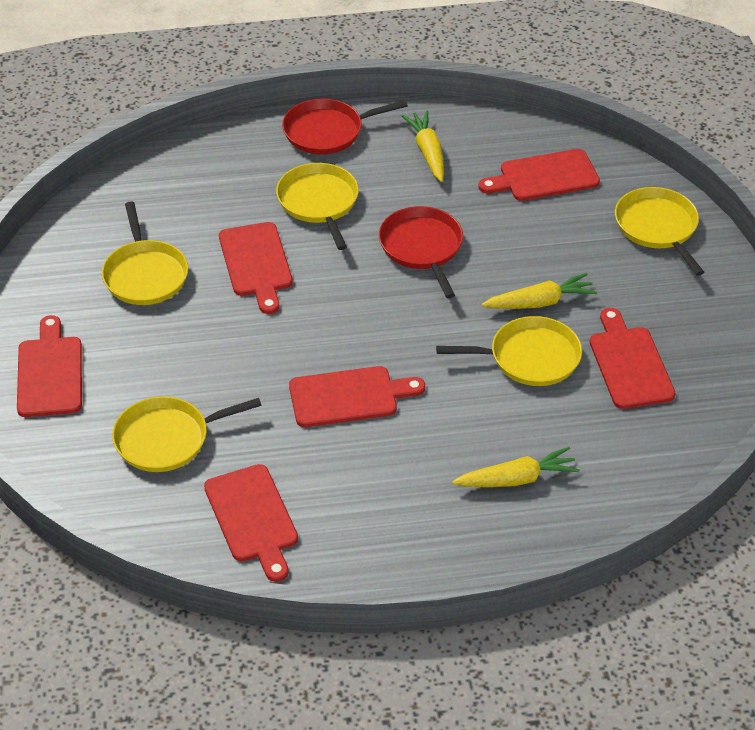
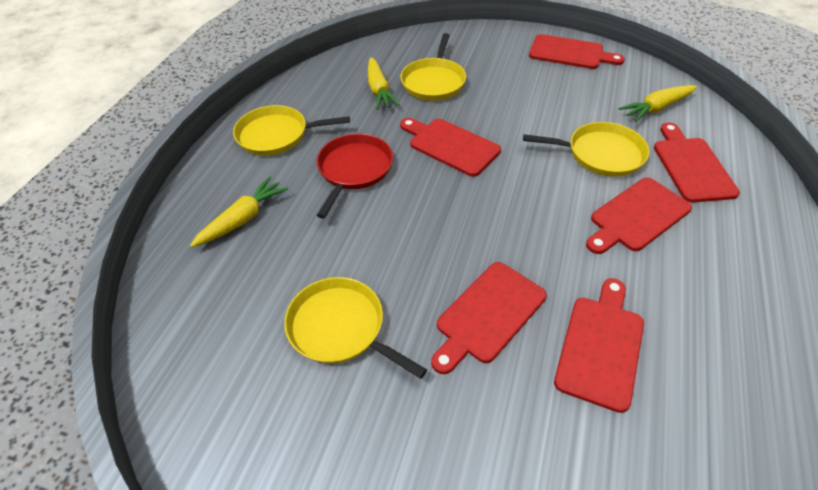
red pan: 2 -> 1
yellow pan: 5 -> 4

